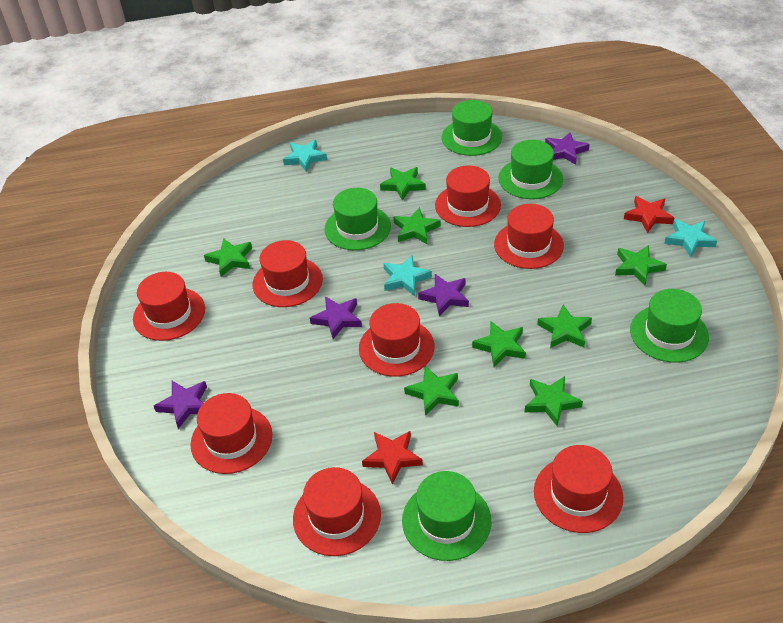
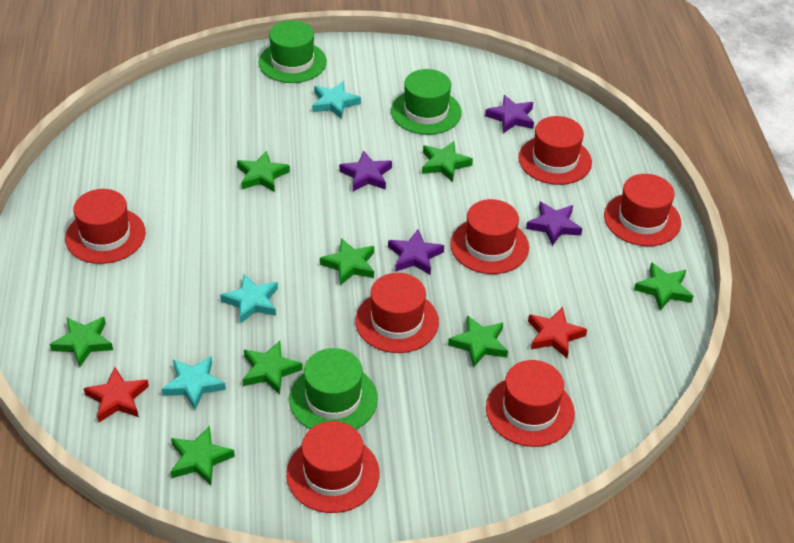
green hat: 5 -> 3
red hat: 8 -> 7

